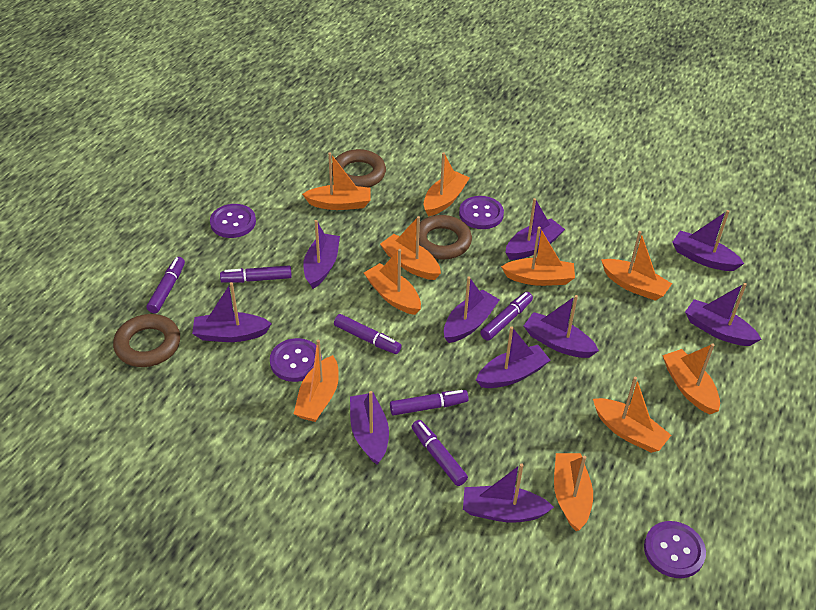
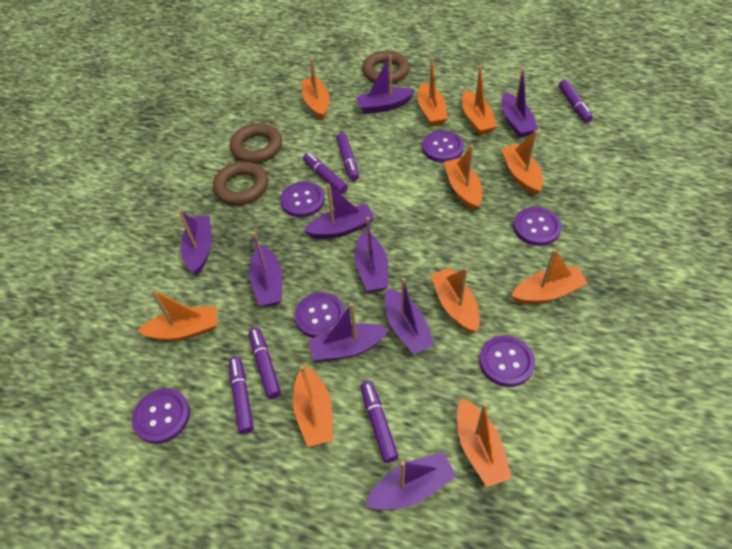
purple boat: 10 -> 9
purple button: 4 -> 6

